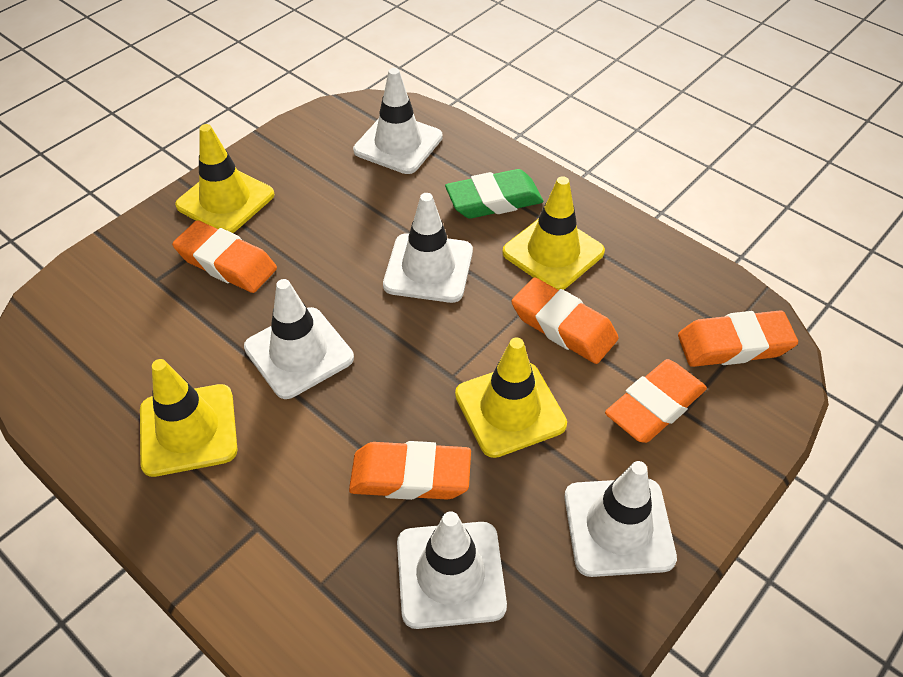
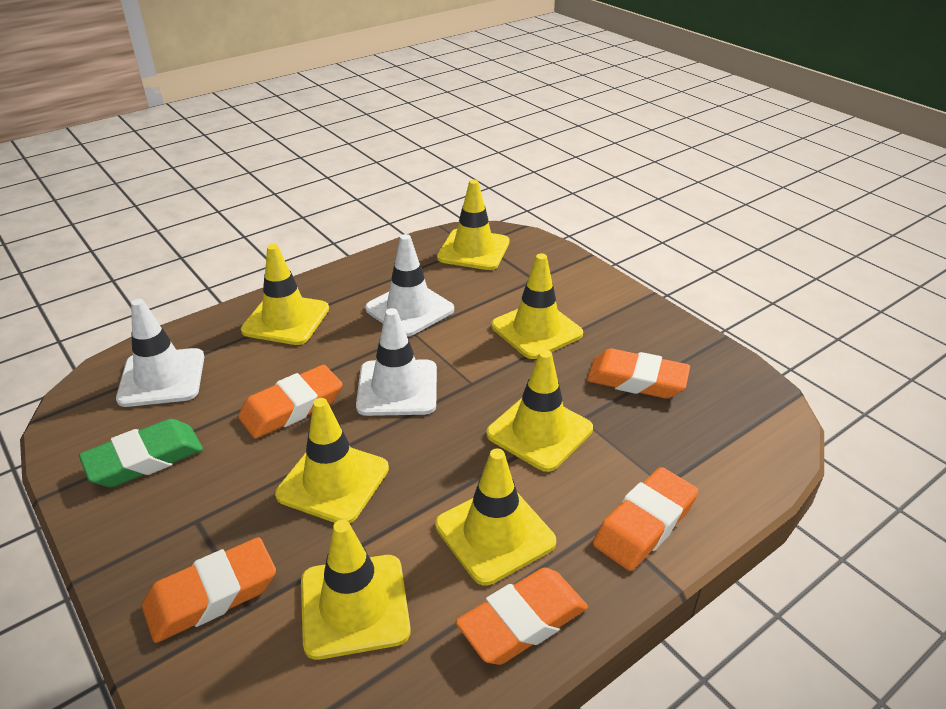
white traffic cone: 5 -> 3
yellow traffic cone: 4 -> 7

